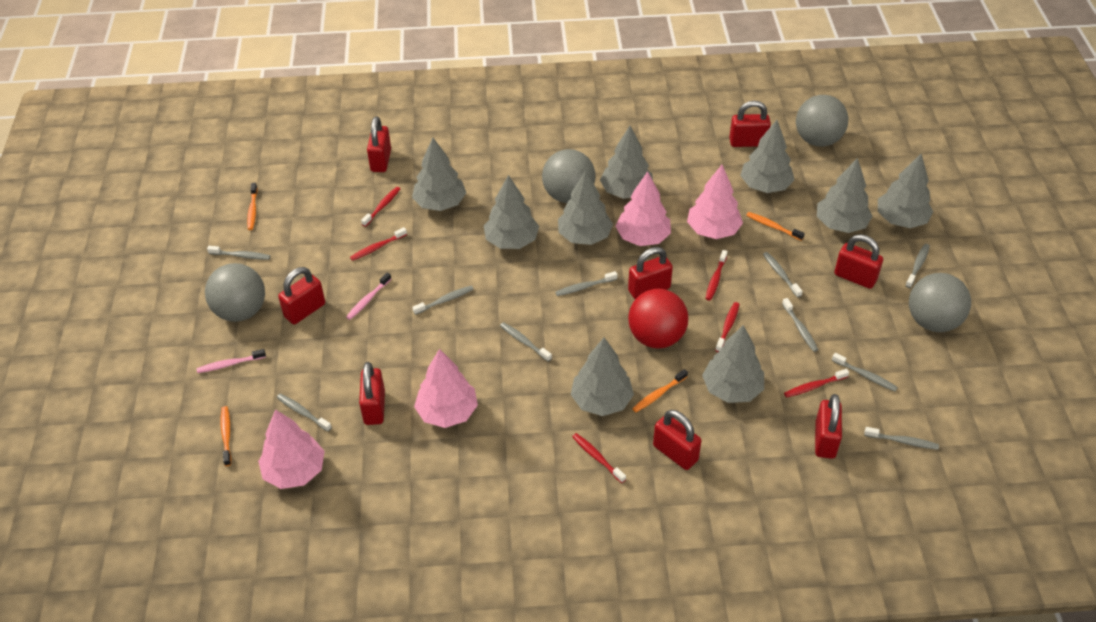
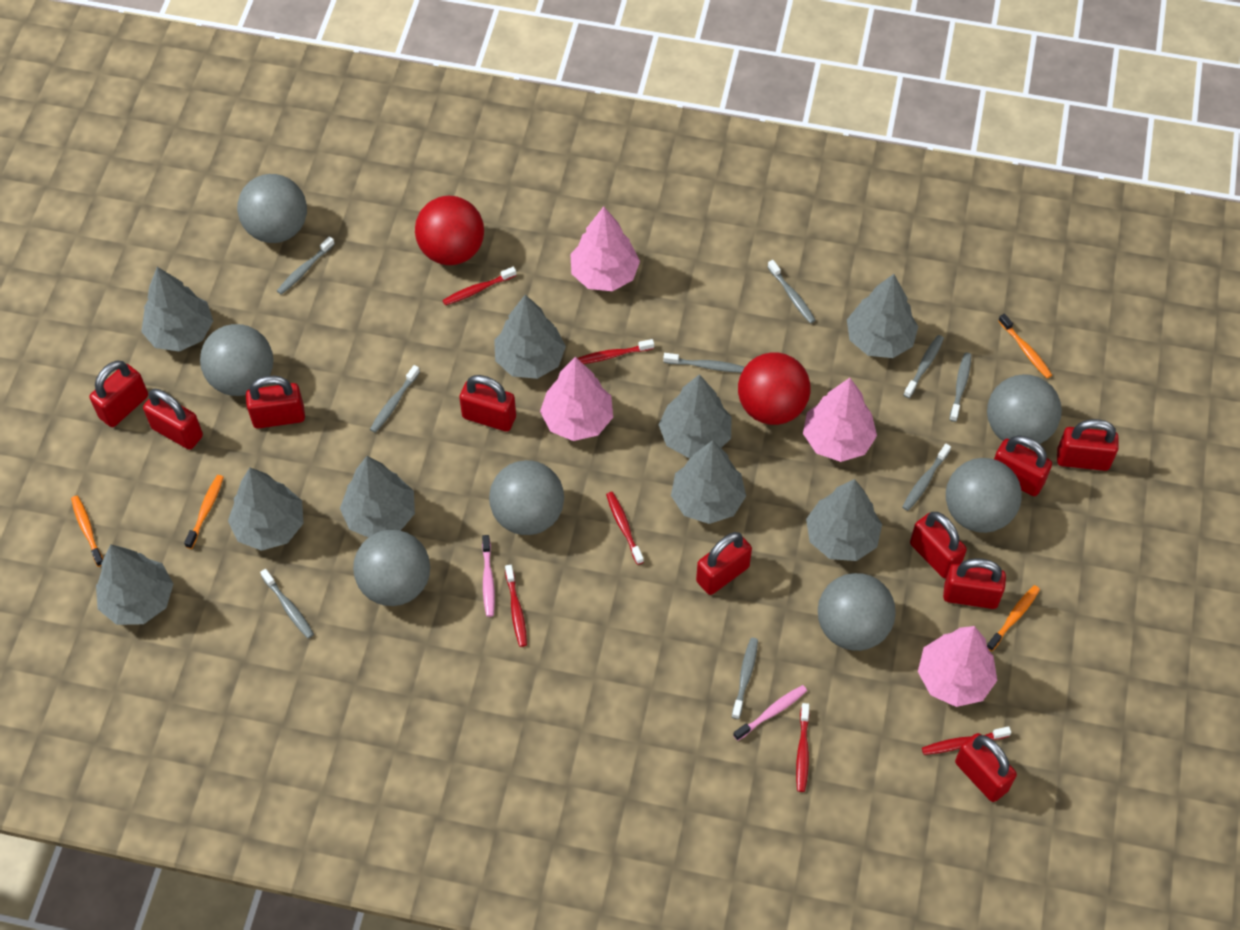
grey ball: 4 -> 7
grey toothbrush: 10 -> 9
red ball: 1 -> 2
red padlock: 8 -> 10

